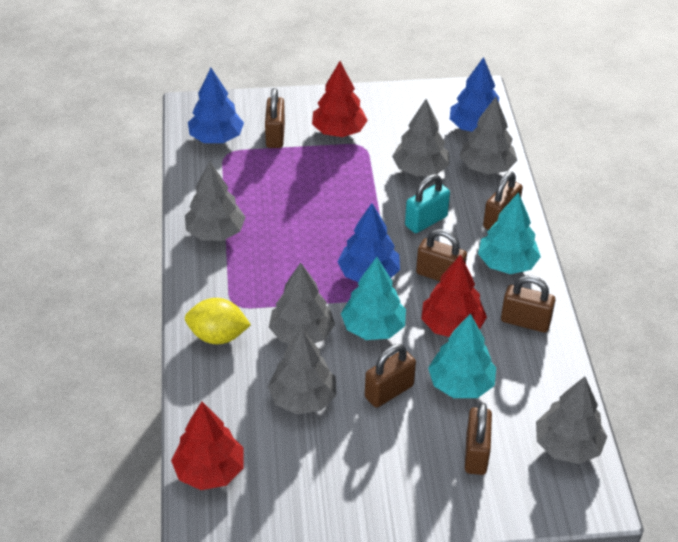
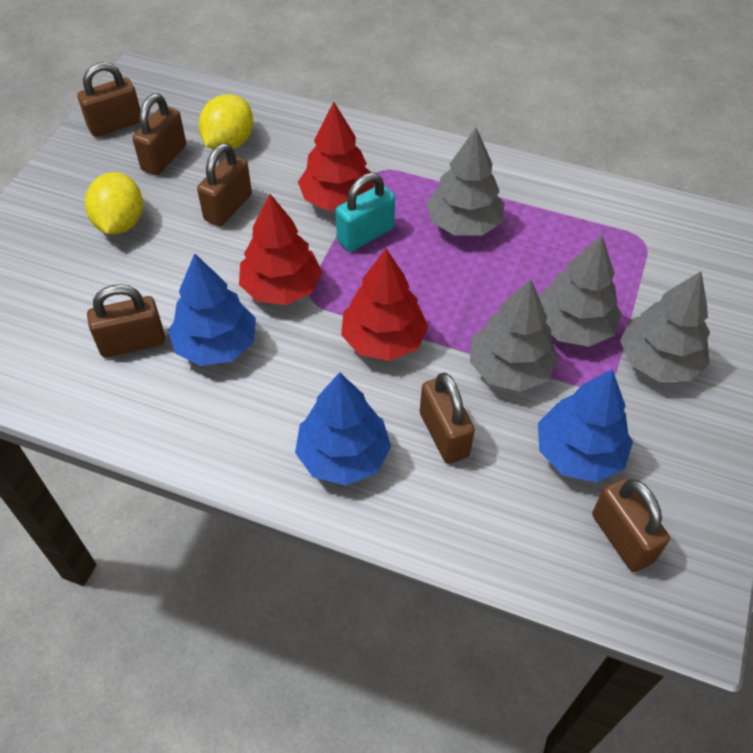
grey tree: 6 -> 4
turquoise tree: 3 -> 0
yellow lemon: 1 -> 2

